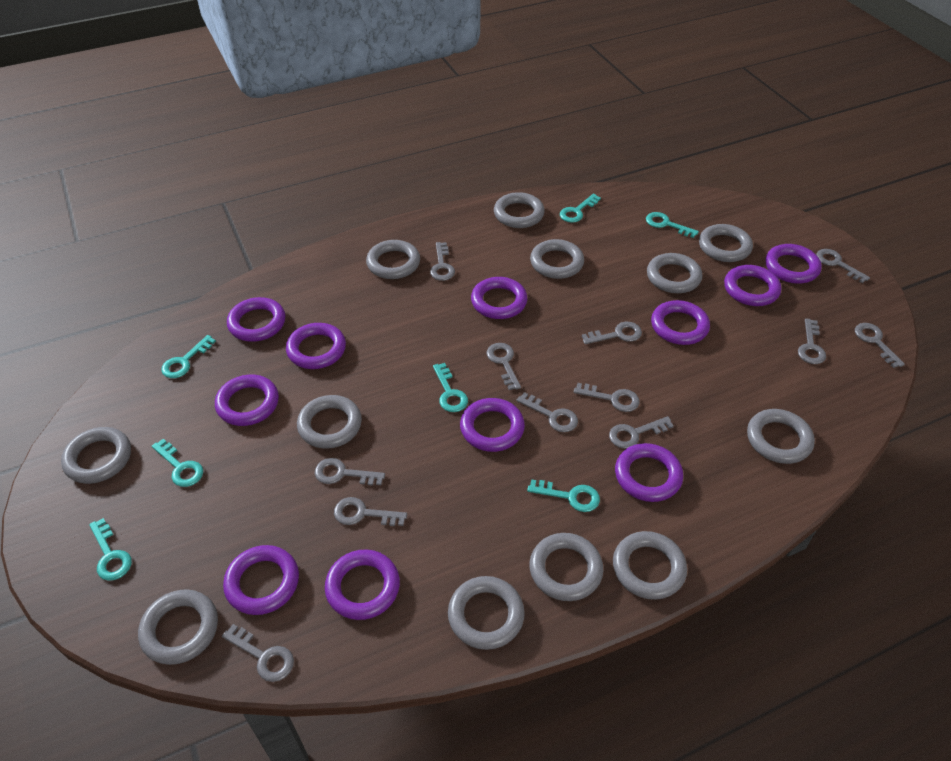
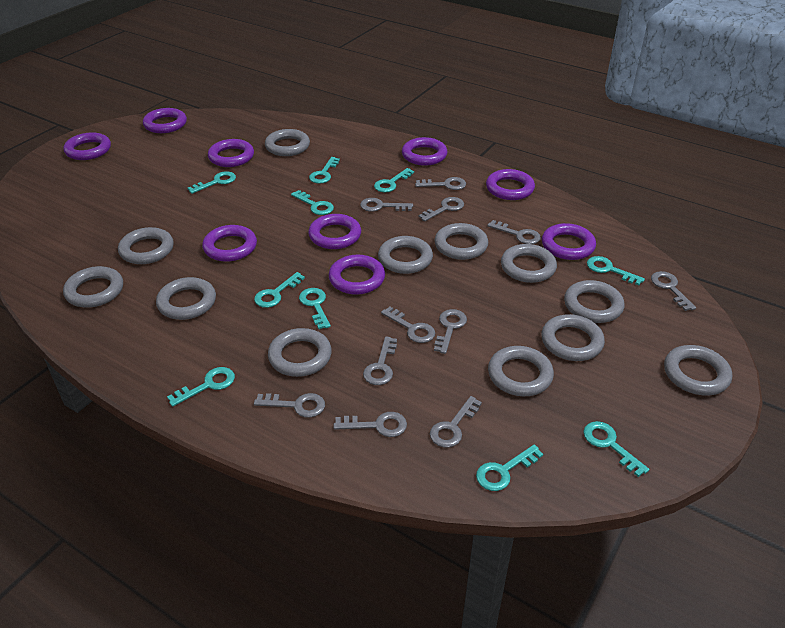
grey key: 12 -> 11
purple ring: 11 -> 9
turquoise key: 7 -> 10

